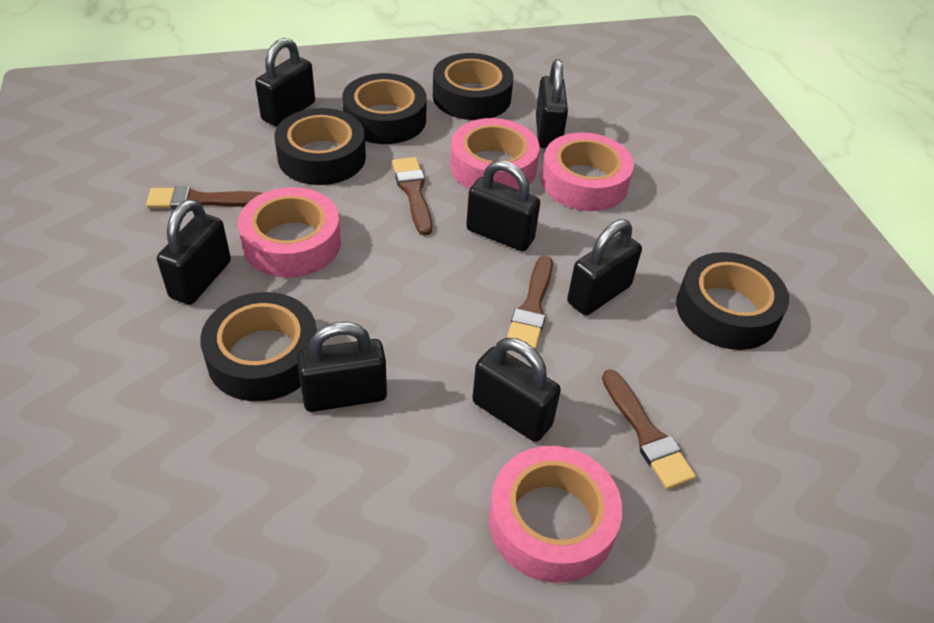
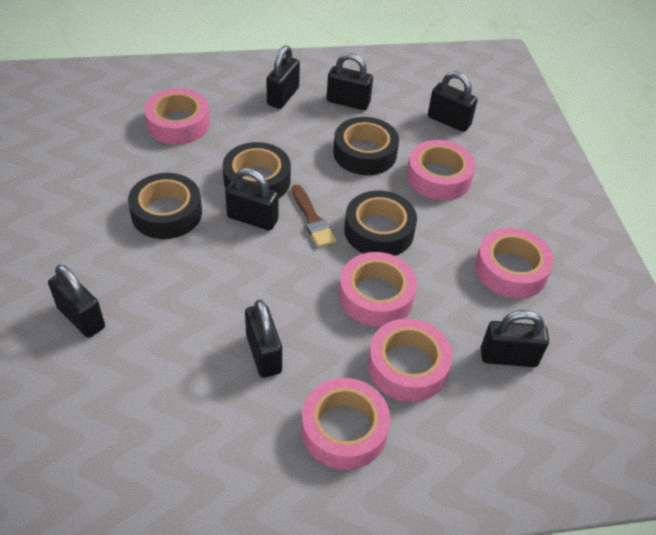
black tape: 5 -> 4
brown brush: 4 -> 1
pink tape: 4 -> 6

